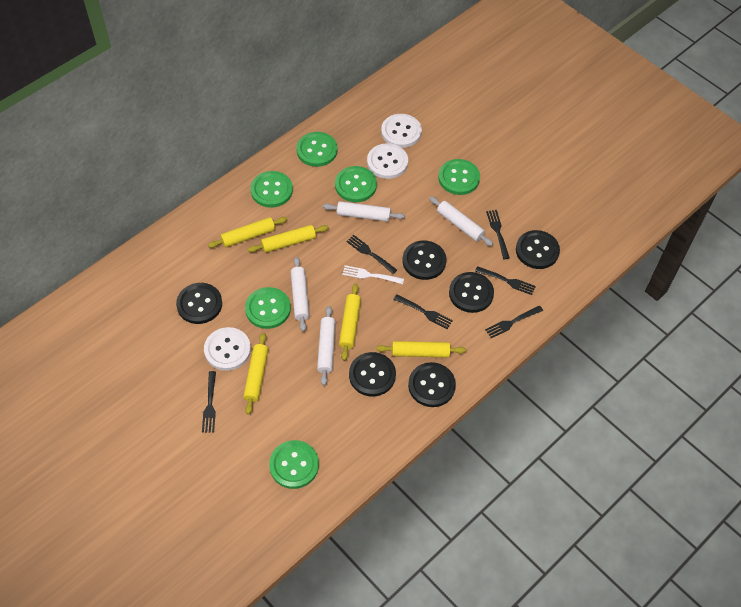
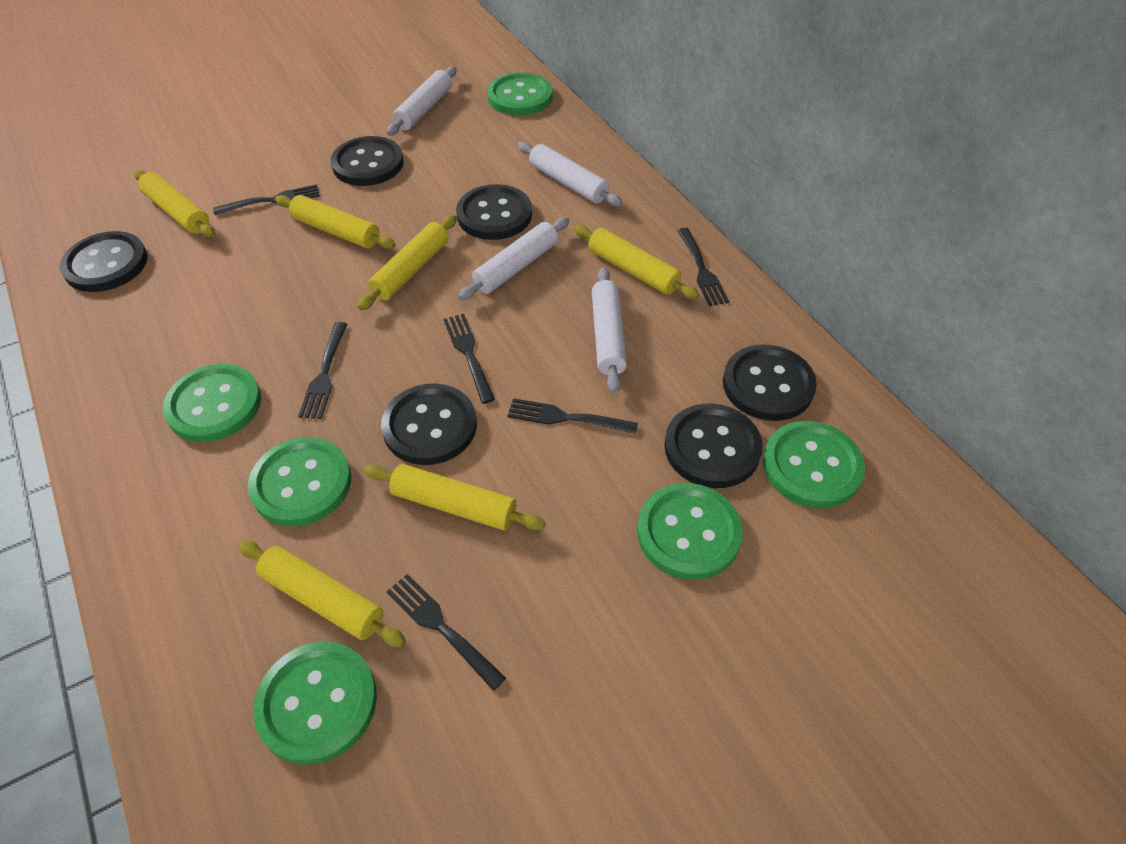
white button: 3 -> 0
white fork: 1 -> 0
yellow rolling pin: 5 -> 6

